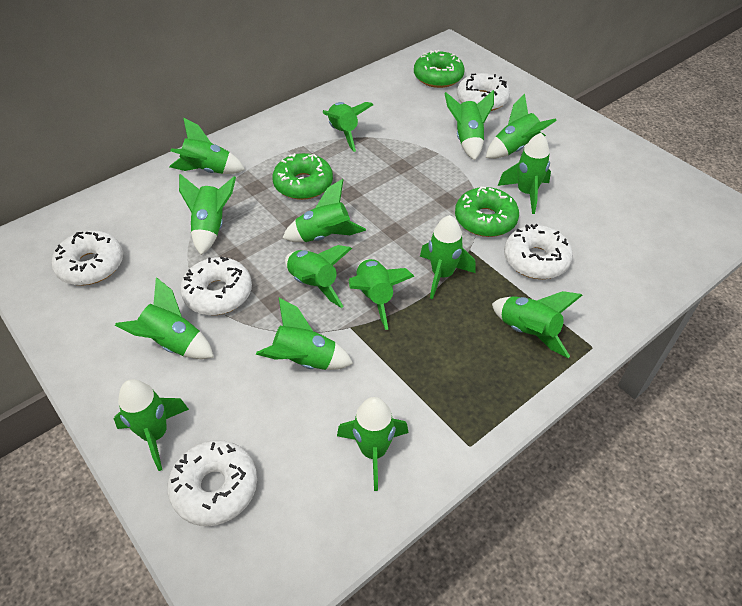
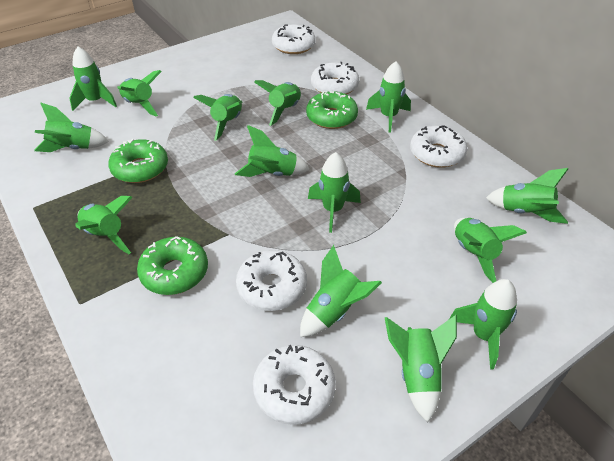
green rocket: 15 -> 14

